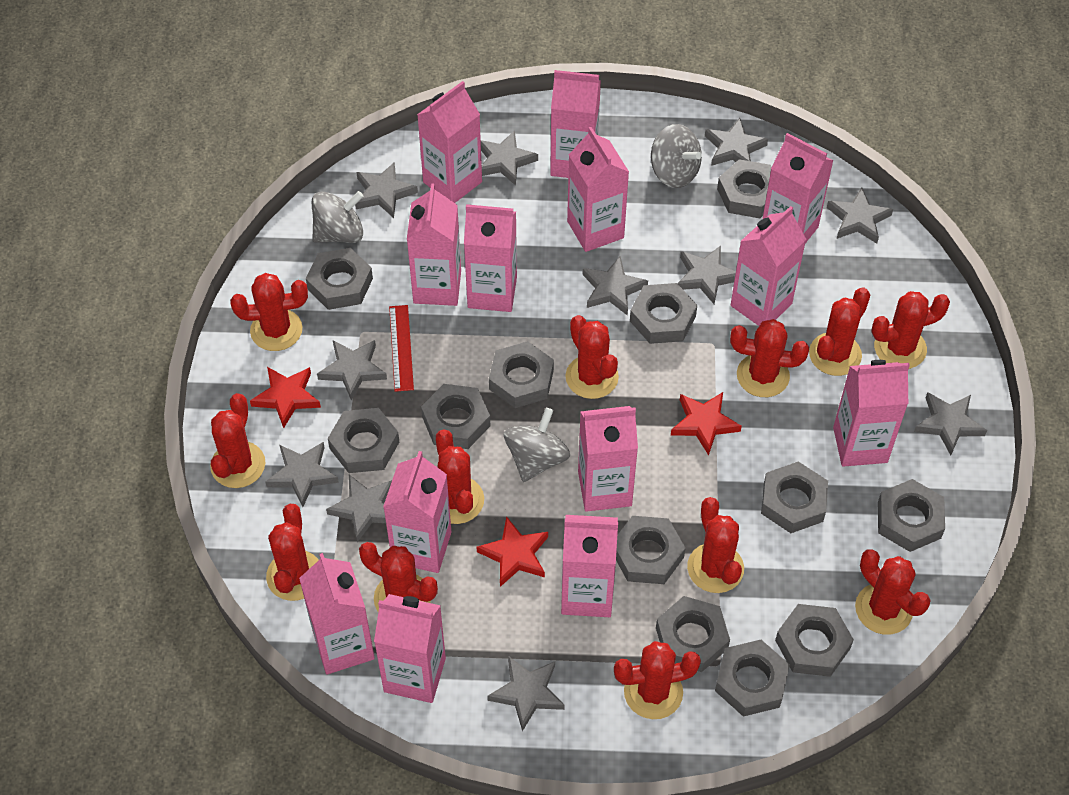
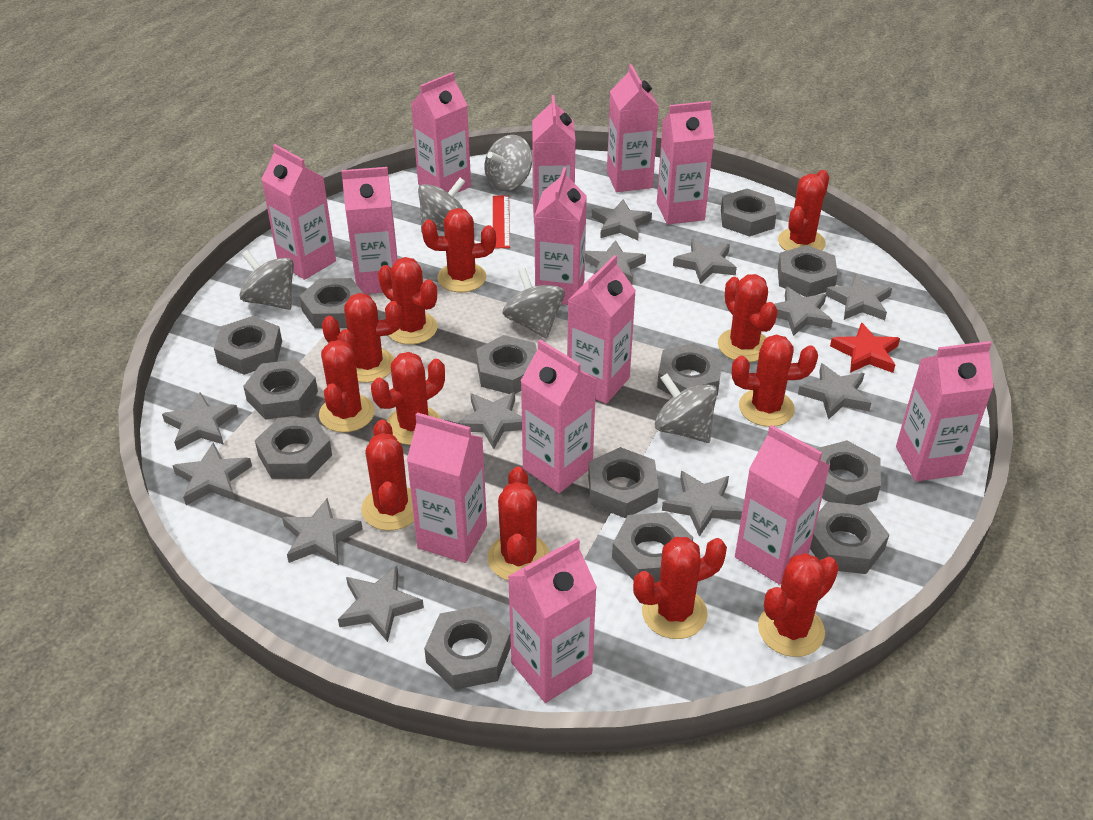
grey nut: 12 -> 13
grey spinning top: 3 -> 5
grey star: 11 -> 12
red star: 3 -> 1

